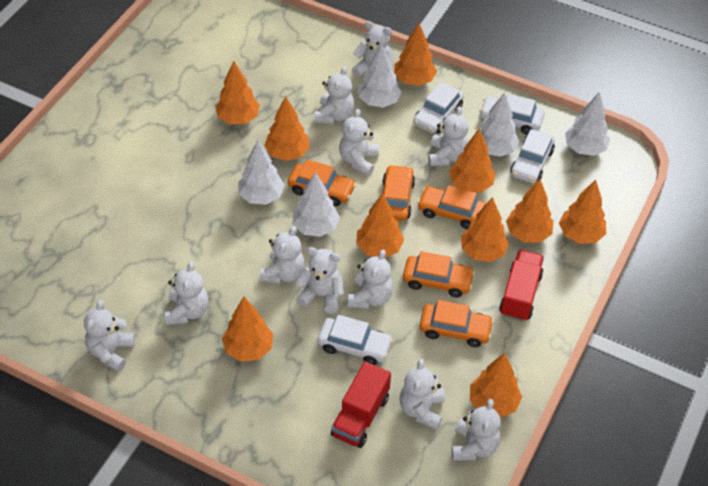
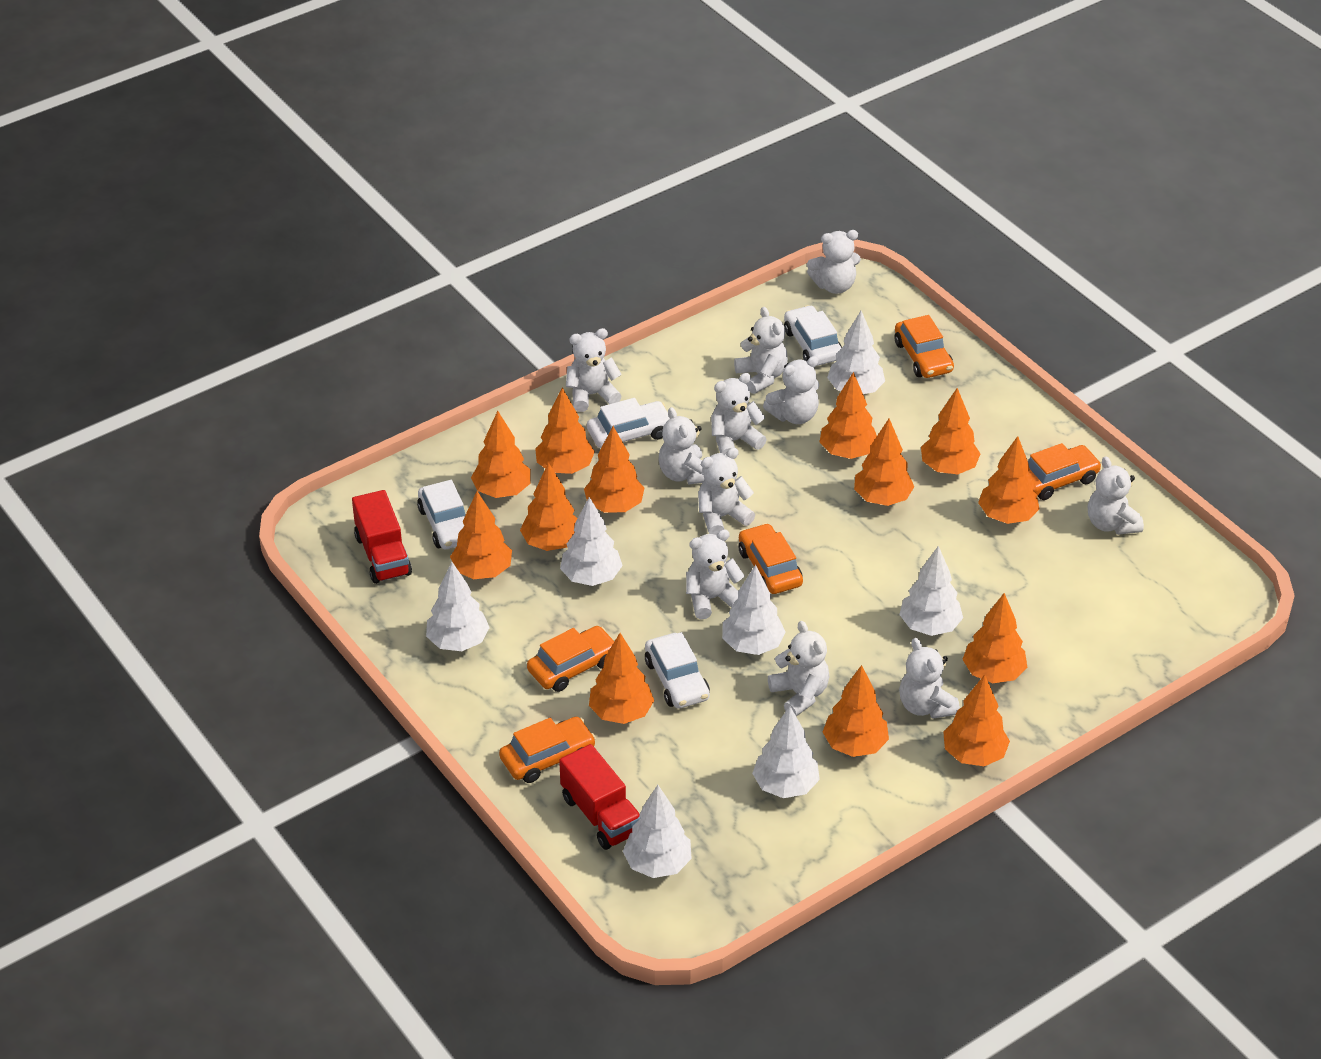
orange tree: 10 -> 13
white tree: 5 -> 7

